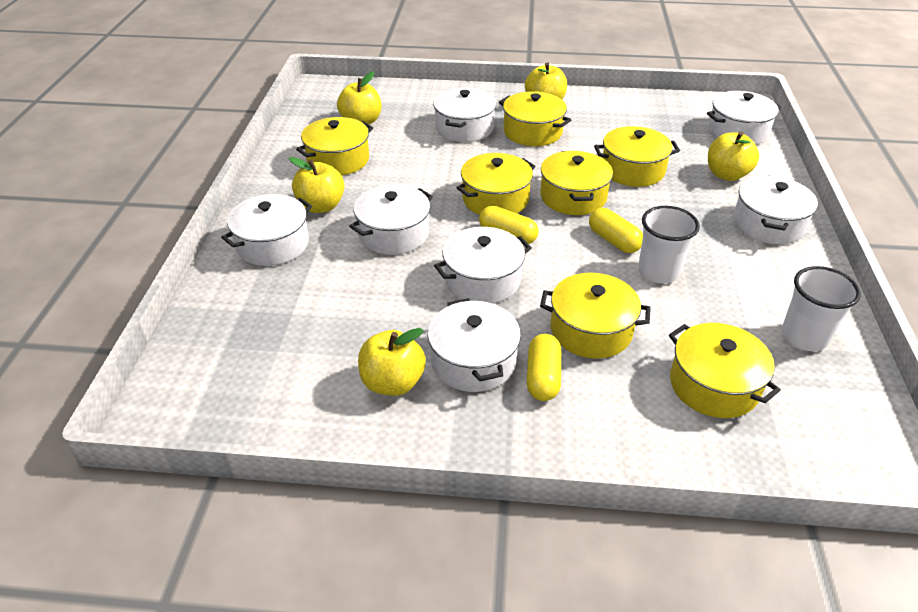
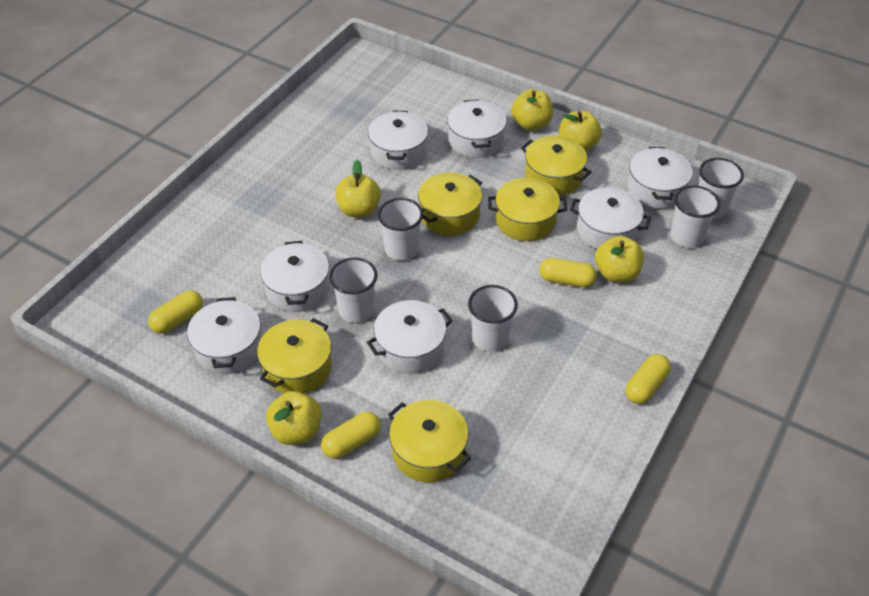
white cup: 2 -> 5
yellow capsule: 3 -> 4
yellow pot: 7 -> 5

